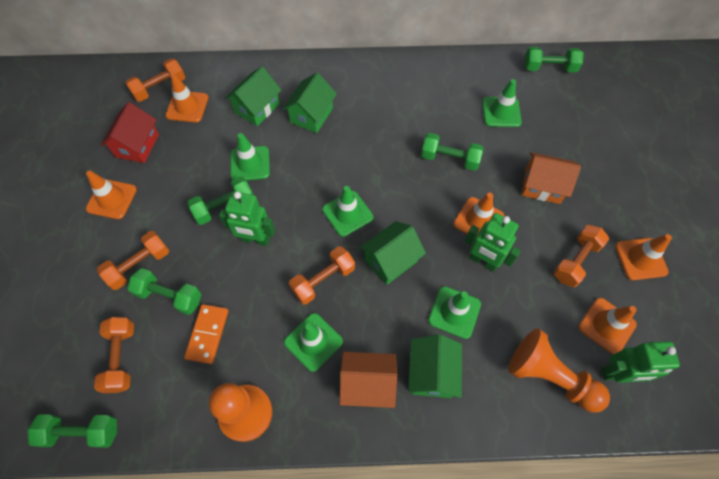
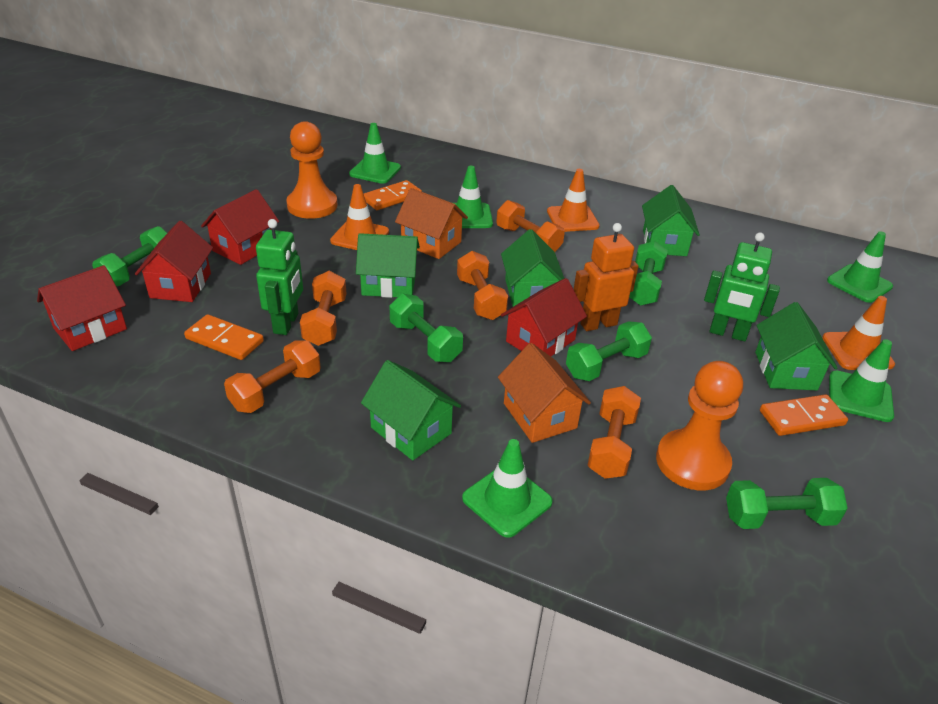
green house: 4 -> 5
green robot: 3 -> 2
orange domino: 1 -> 3
orange robot: 0 -> 1
orange traffic cone: 5 -> 3
red house: 1 -> 4

